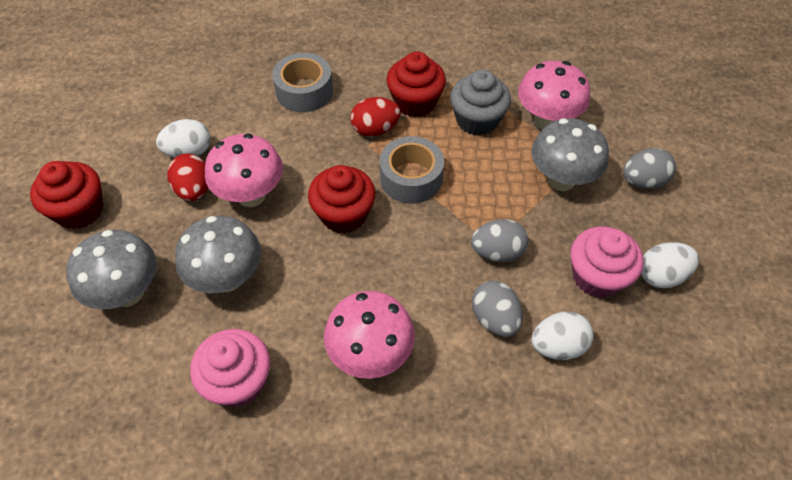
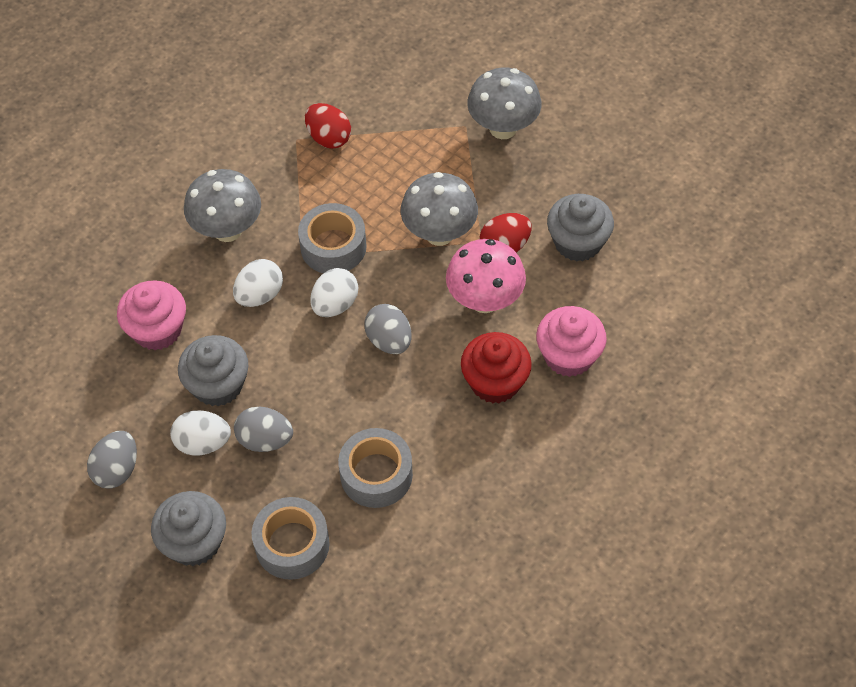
grey cupcake: 1 -> 3
grey tape: 2 -> 3
pink mushroom: 3 -> 1
red cupcake: 3 -> 1

